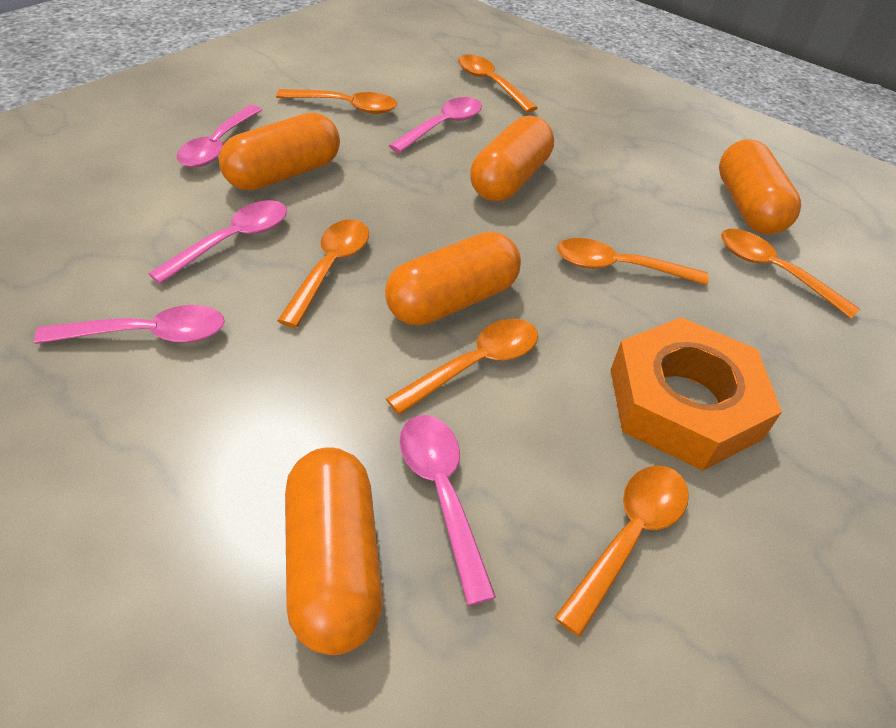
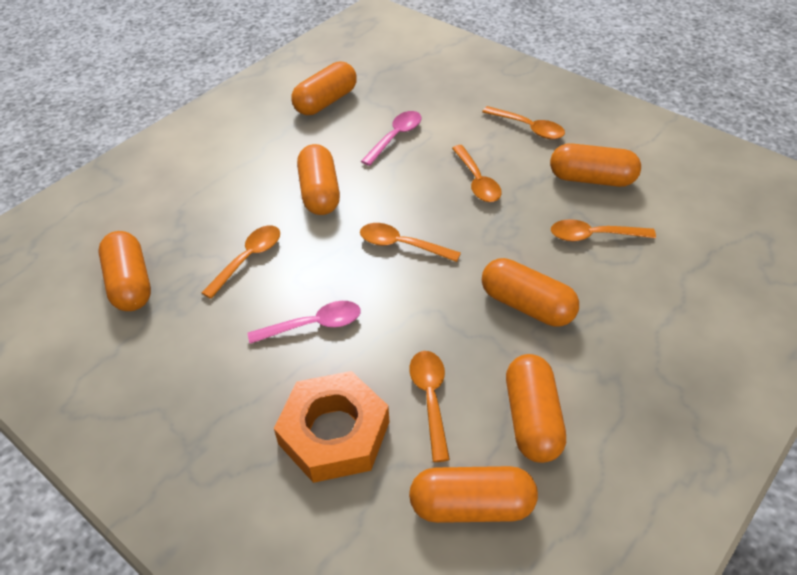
orange capsule: 5 -> 7
orange spoon: 7 -> 6
pink spoon: 5 -> 2

